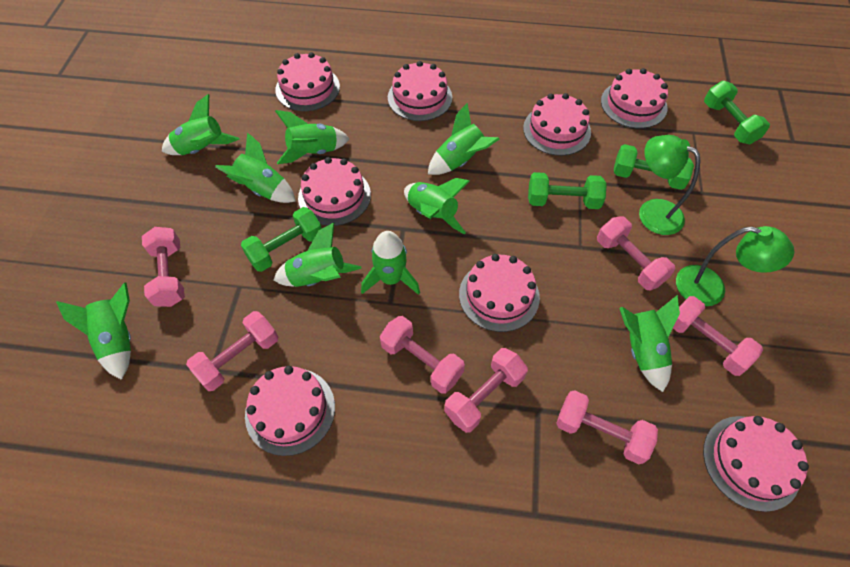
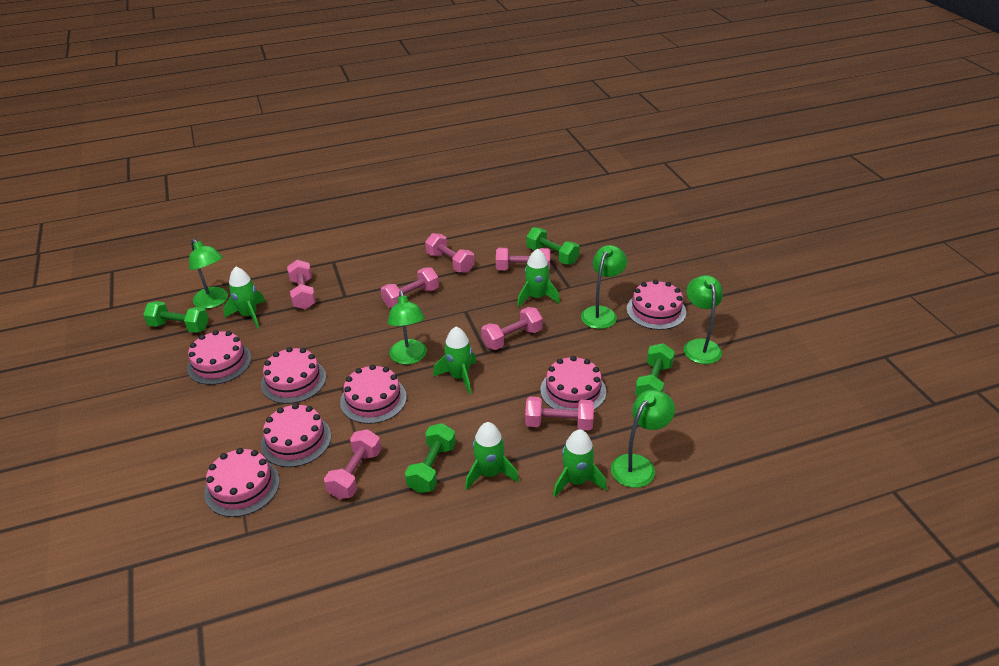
green lamp: 2 -> 5
green rocket: 9 -> 5
pink cake: 8 -> 7

